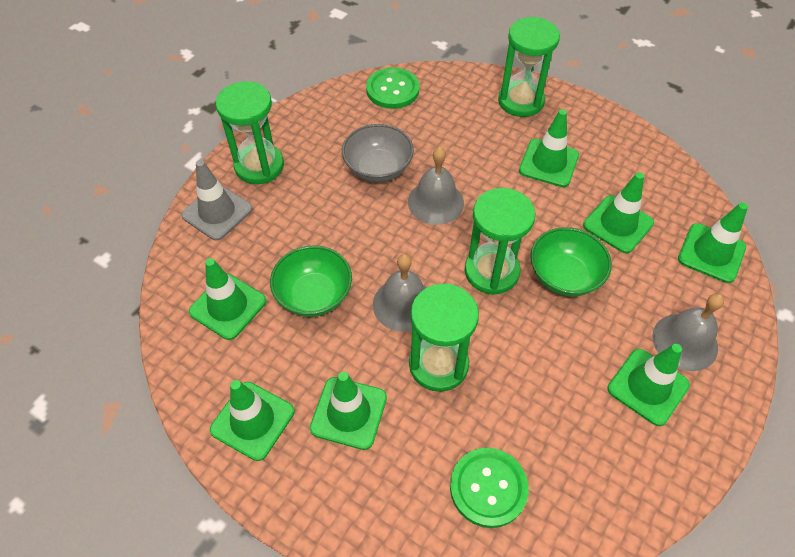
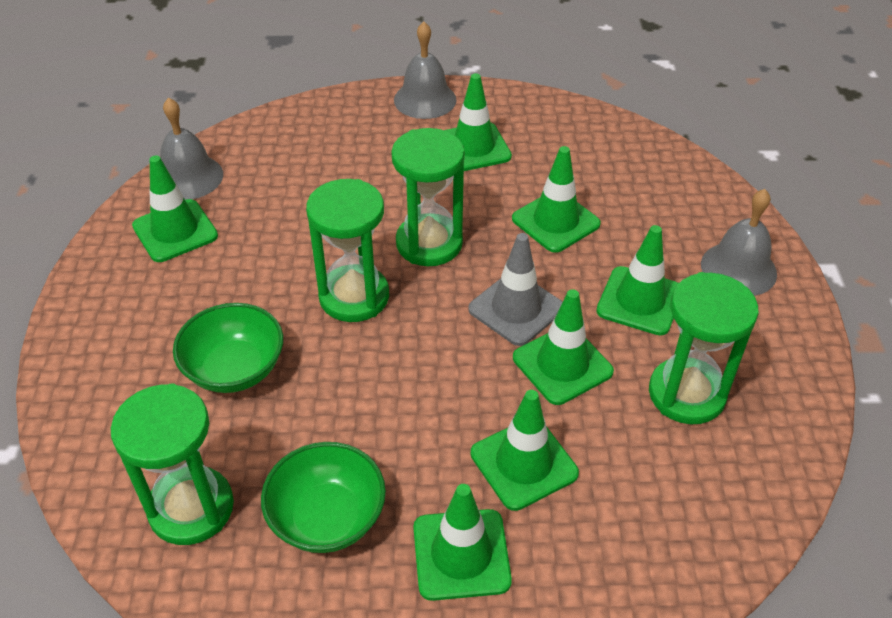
green button: 2 -> 0
grey bowl: 1 -> 0

